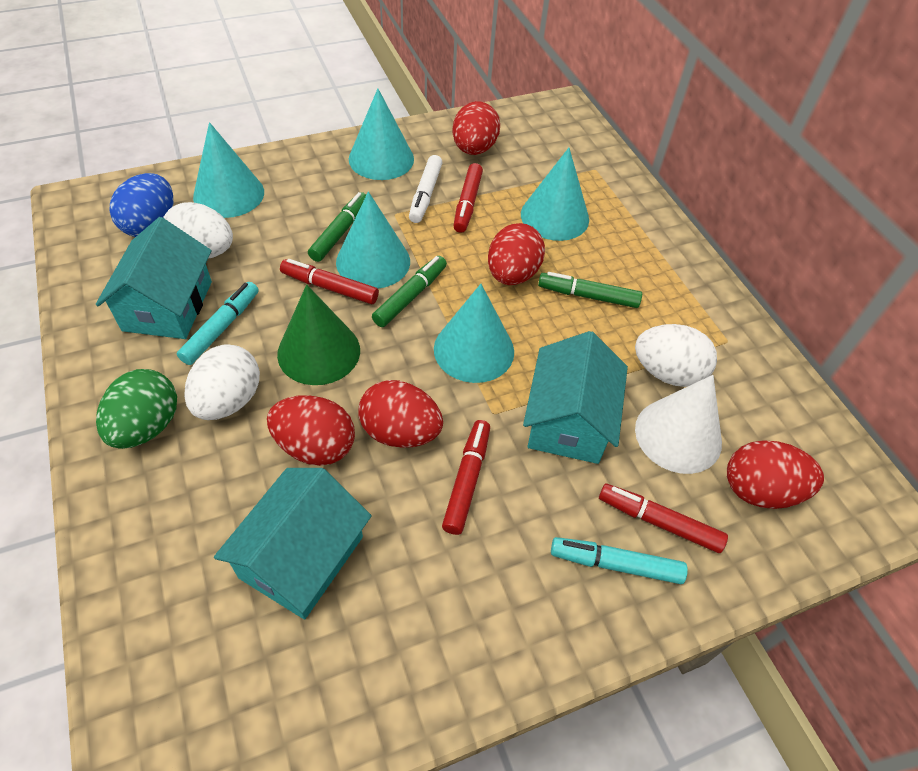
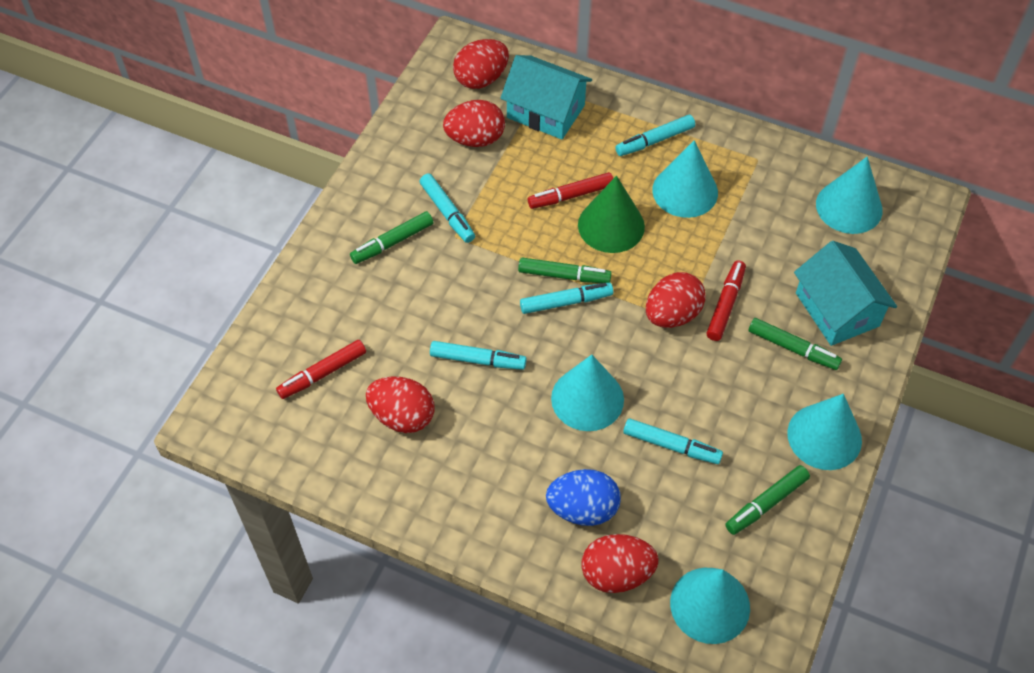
green egg: 1 -> 0
green marker: 3 -> 4
red marker: 4 -> 3
turquoise house: 3 -> 2
turquoise marker: 2 -> 5
white cone: 1 -> 0
white egg: 3 -> 0
white marker: 1 -> 0

